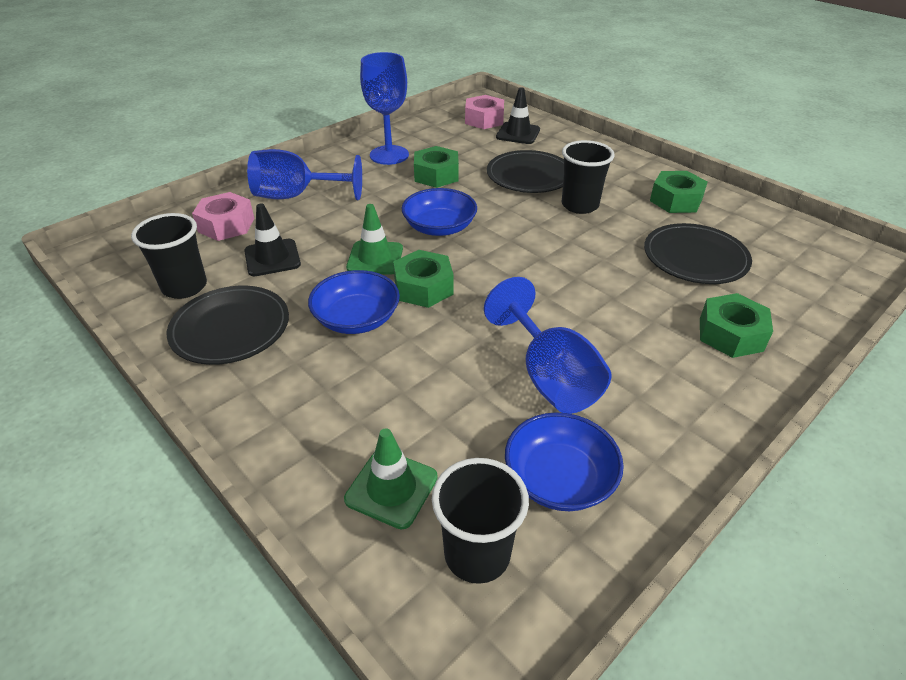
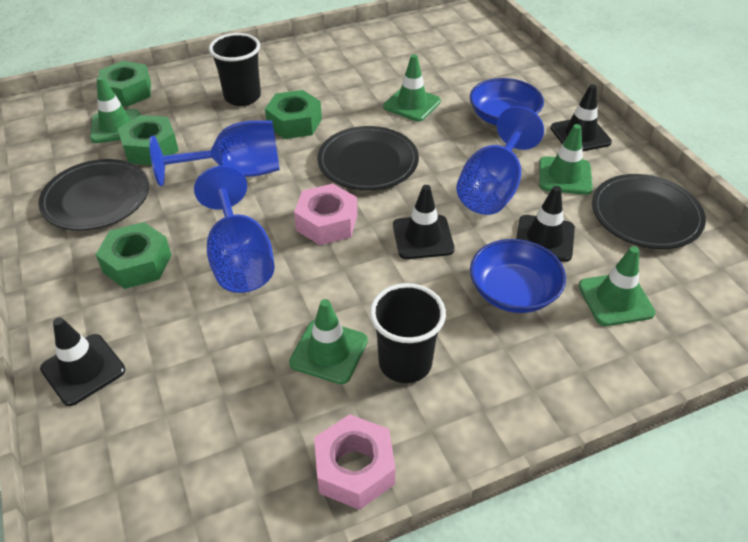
black cup: 3 -> 2
black traffic cone: 2 -> 4
blue bowl: 3 -> 2
green traffic cone: 2 -> 5

